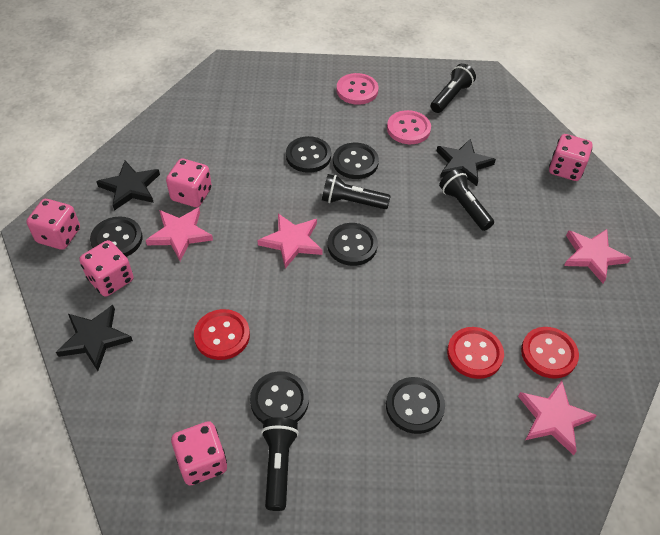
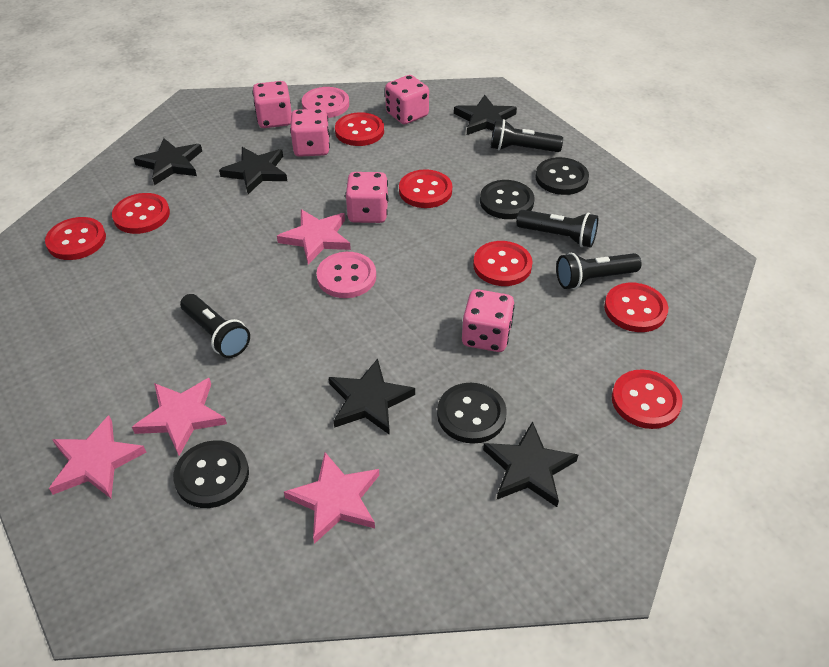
black button: 6 -> 4
black star: 3 -> 5
red button: 3 -> 7

